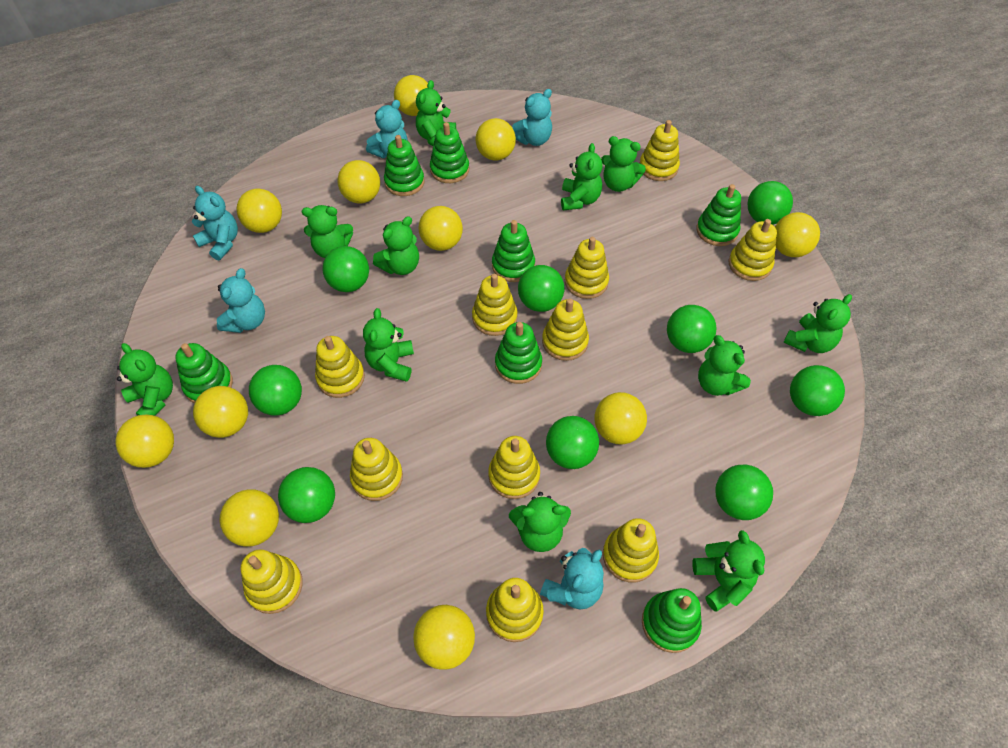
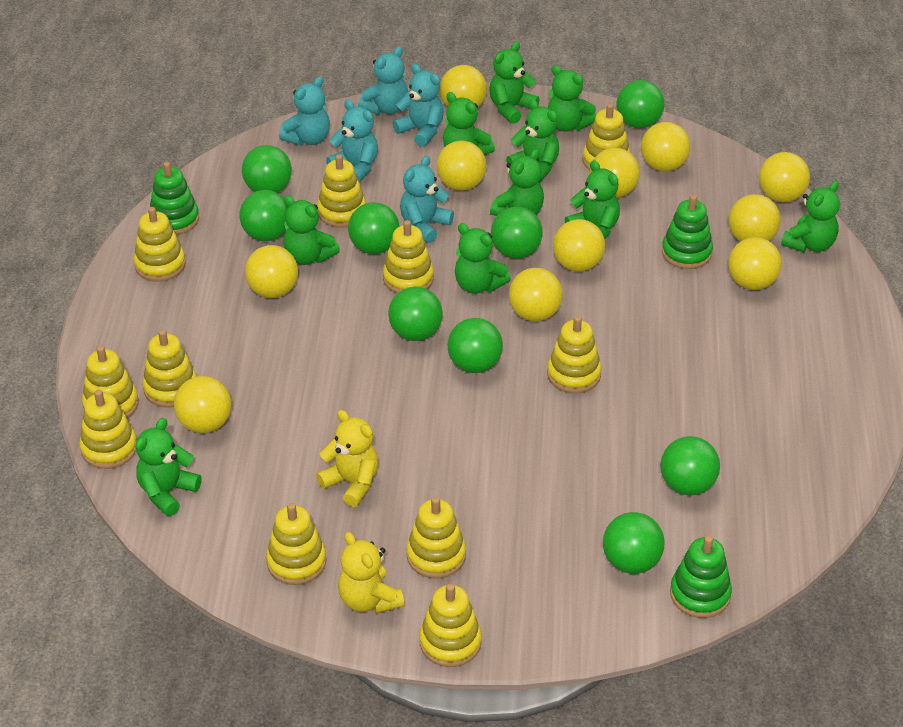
green stacking toy: 7 -> 3
green teddy bear: 11 -> 10
yellow teddy bear: 0 -> 2

